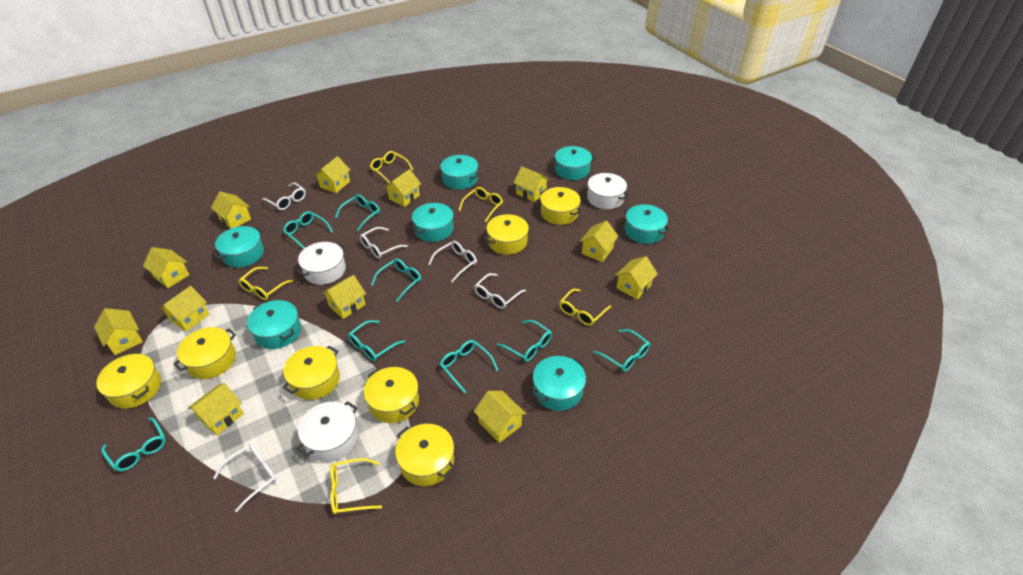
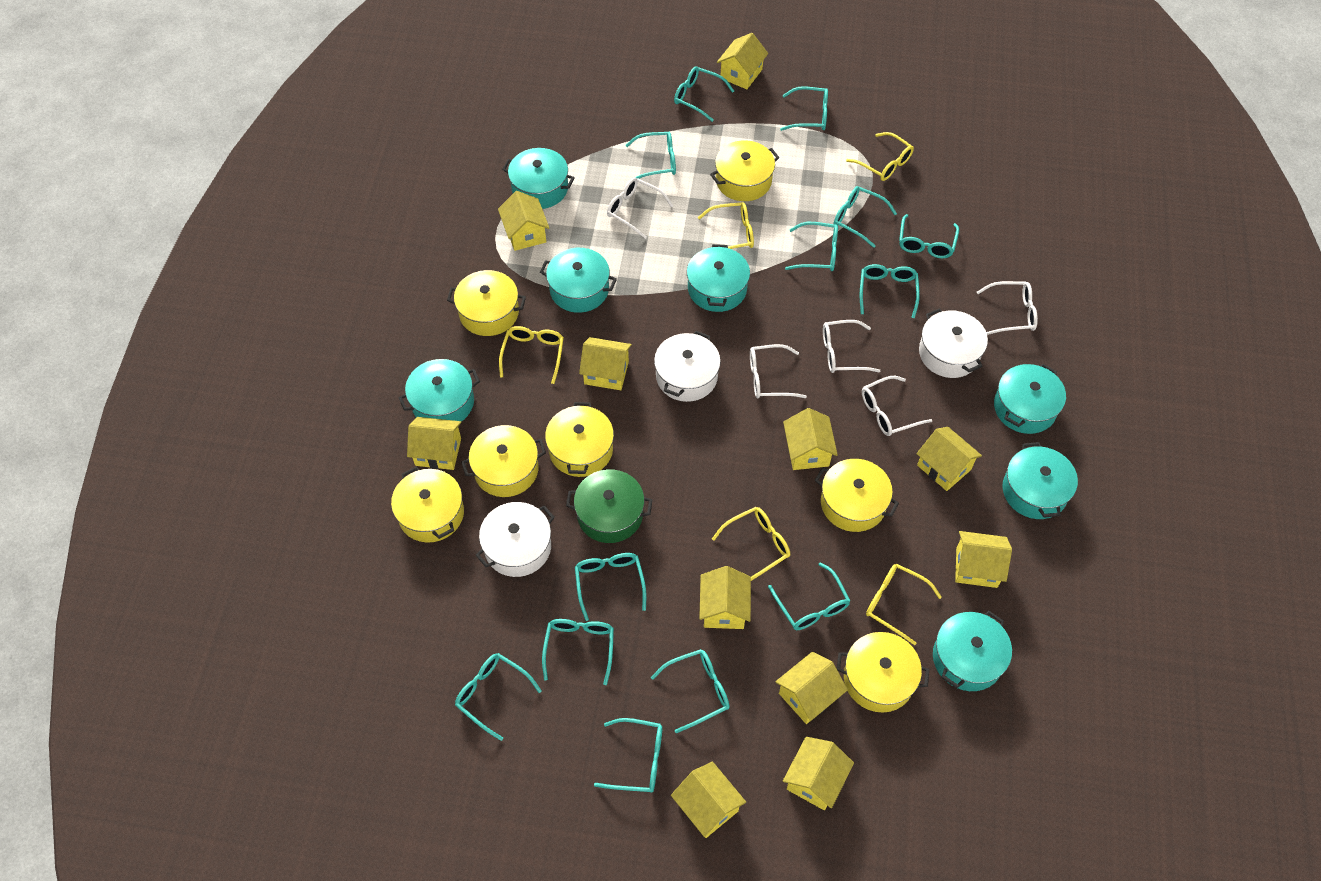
green pot: 0 -> 1
turquoise glasses: 8 -> 13
yellow house: 12 -> 11

